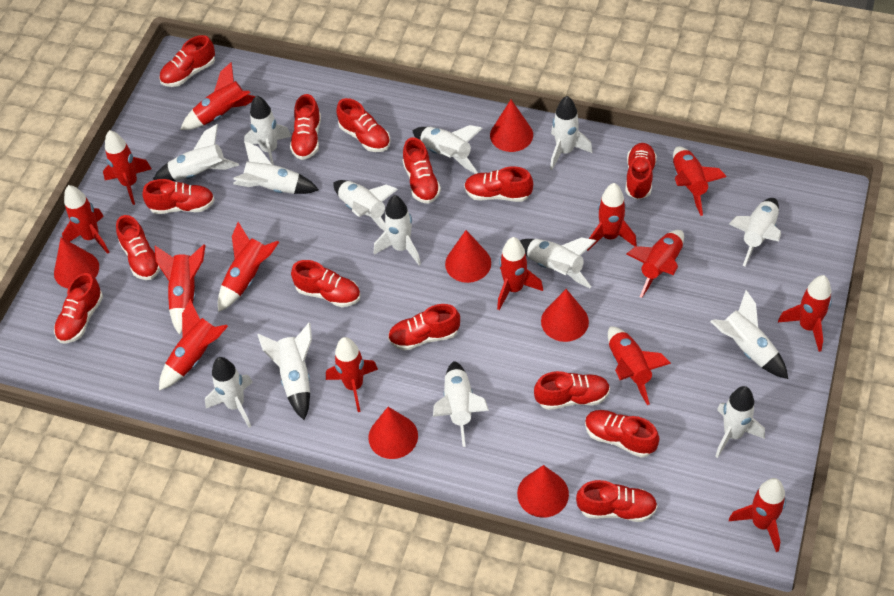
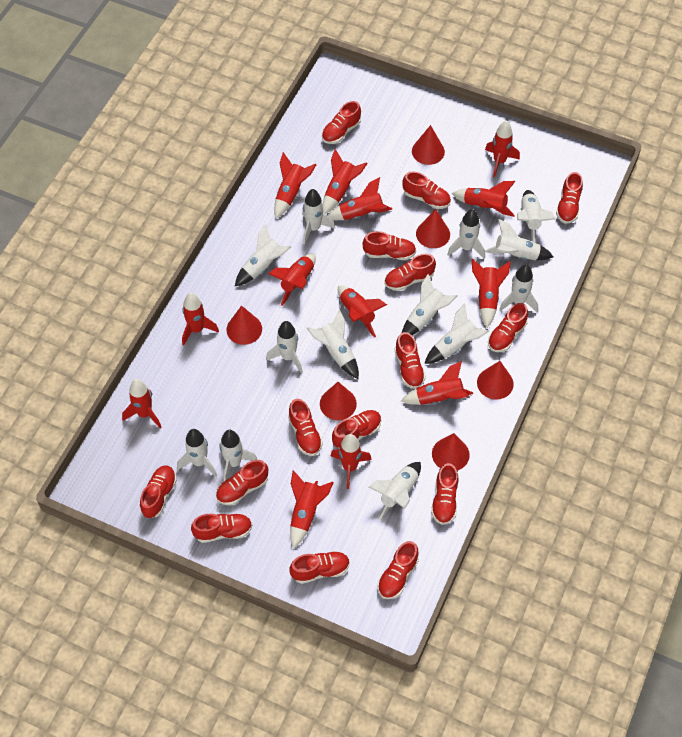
red rocket: 14 -> 13
red shoe: 14 -> 15
white rocket: 14 -> 13

